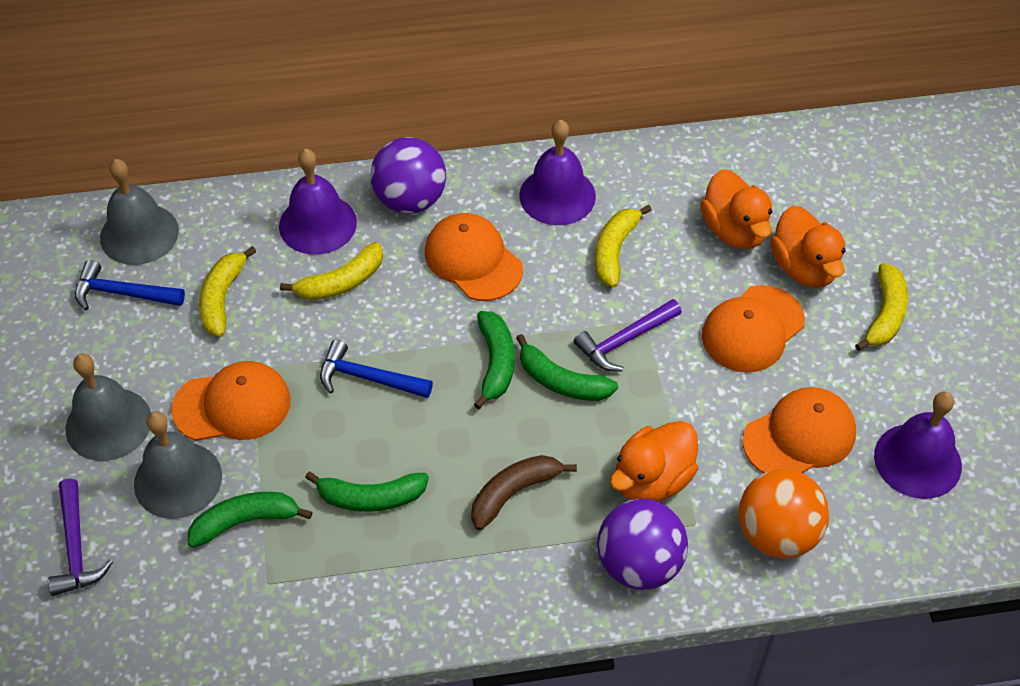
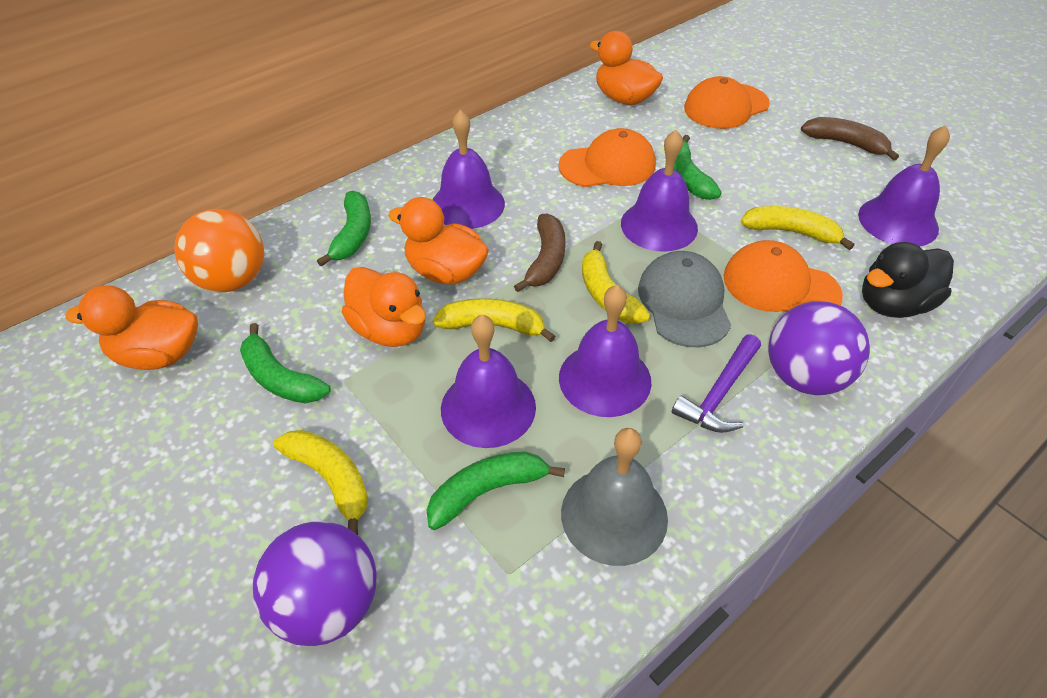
black duck: 0 -> 1
blue hammer: 2 -> 0
brown banana: 1 -> 2
grey bell: 3 -> 1
grey cap: 0 -> 1
orange cap: 4 -> 3
orange duck: 3 -> 4
purple bell: 3 -> 5
purple hammer: 2 -> 1

